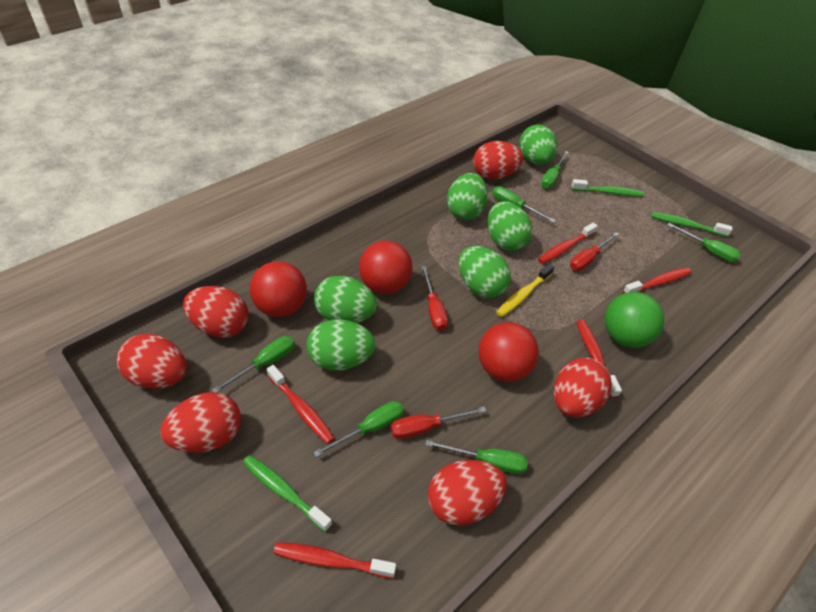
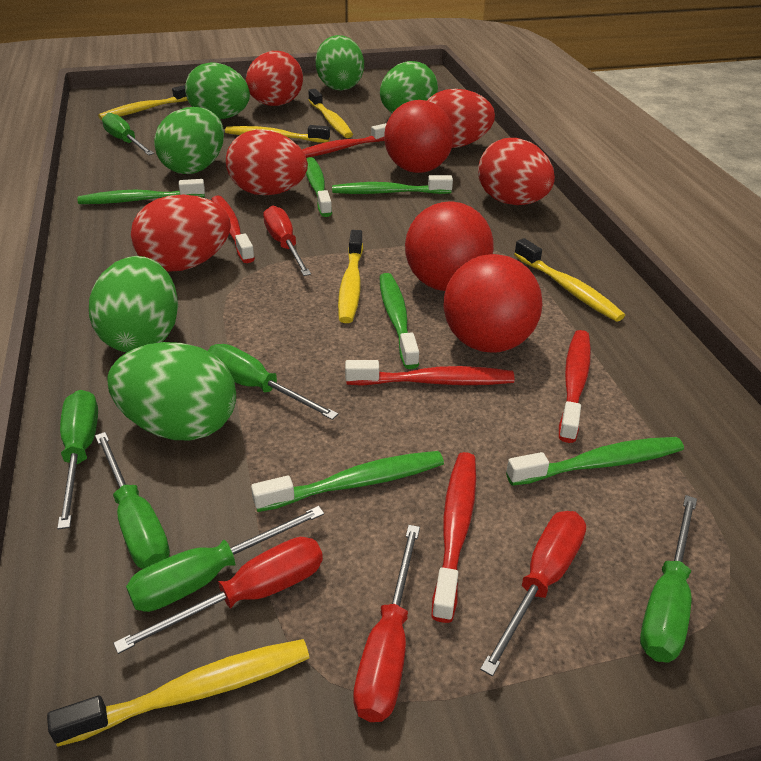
green ball: 1 -> 0
green toothbrush: 3 -> 6
red egg: 6 -> 5
red screwdriver: 3 -> 4
yellow toothbrush: 1 -> 6

